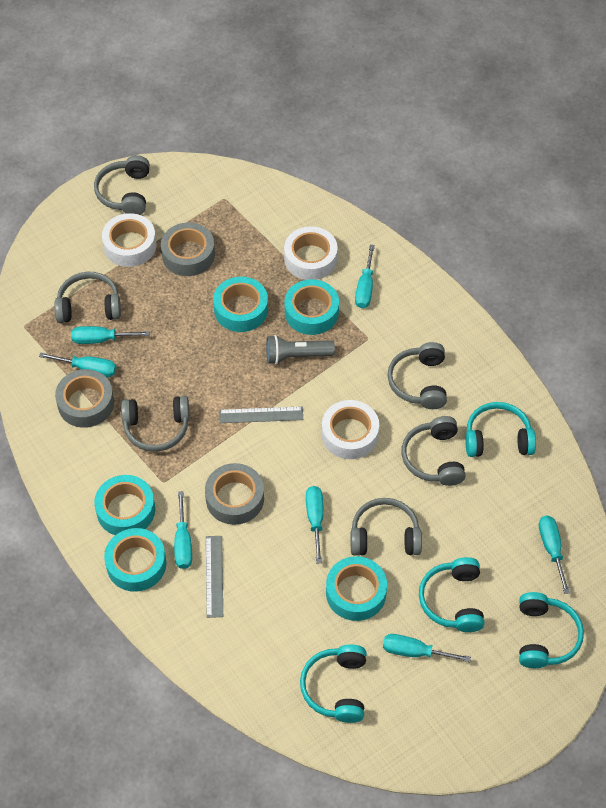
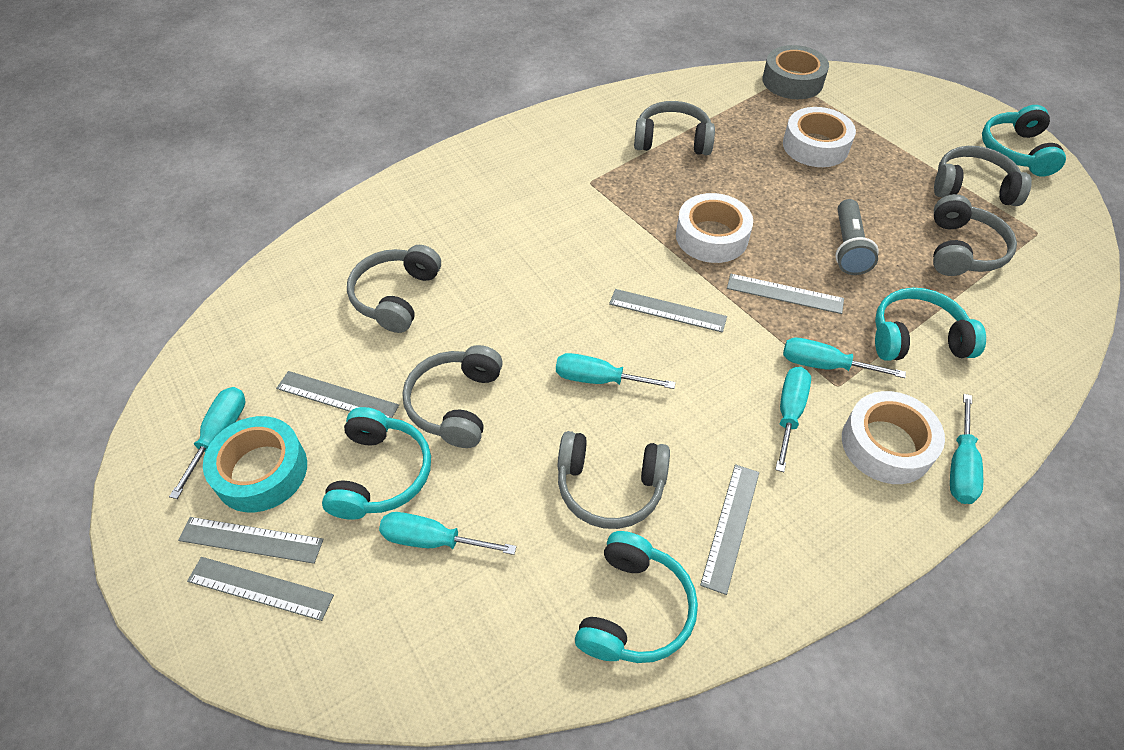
grey ruler: 2 -> 6
grey tape: 3 -> 1
turquoise screwdriver: 7 -> 6
turquoise tape: 5 -> 1

